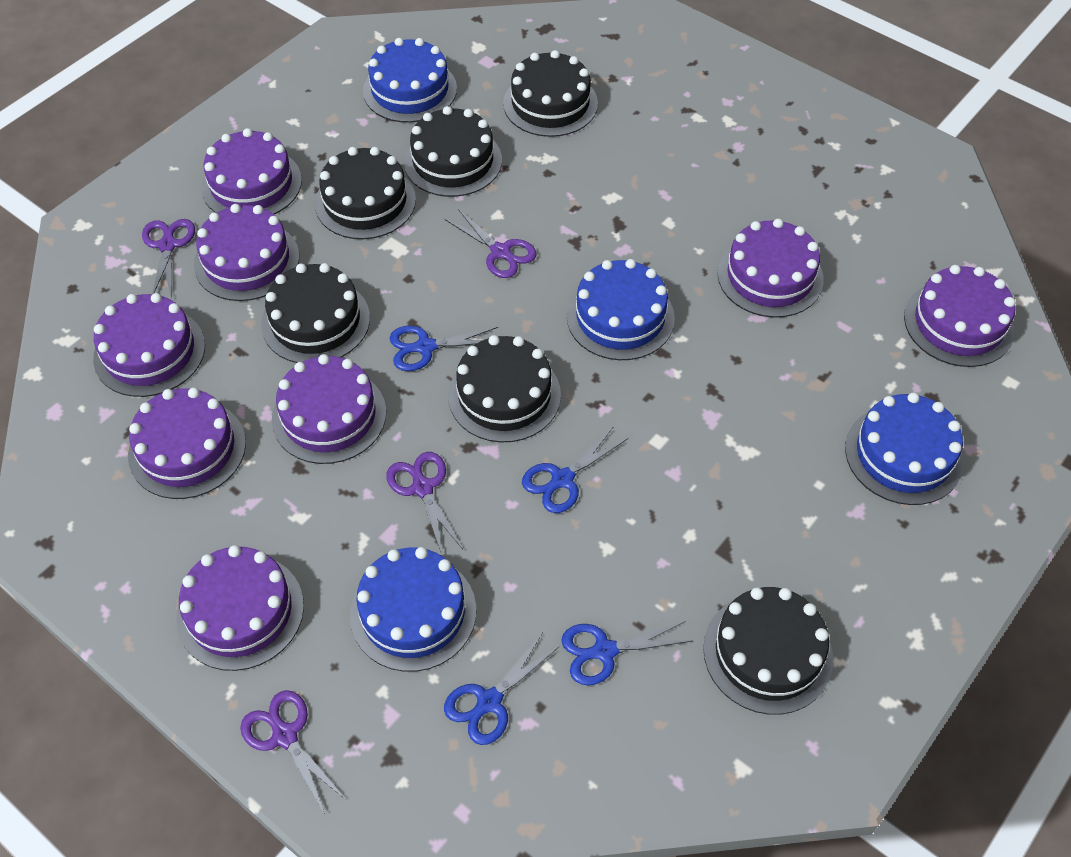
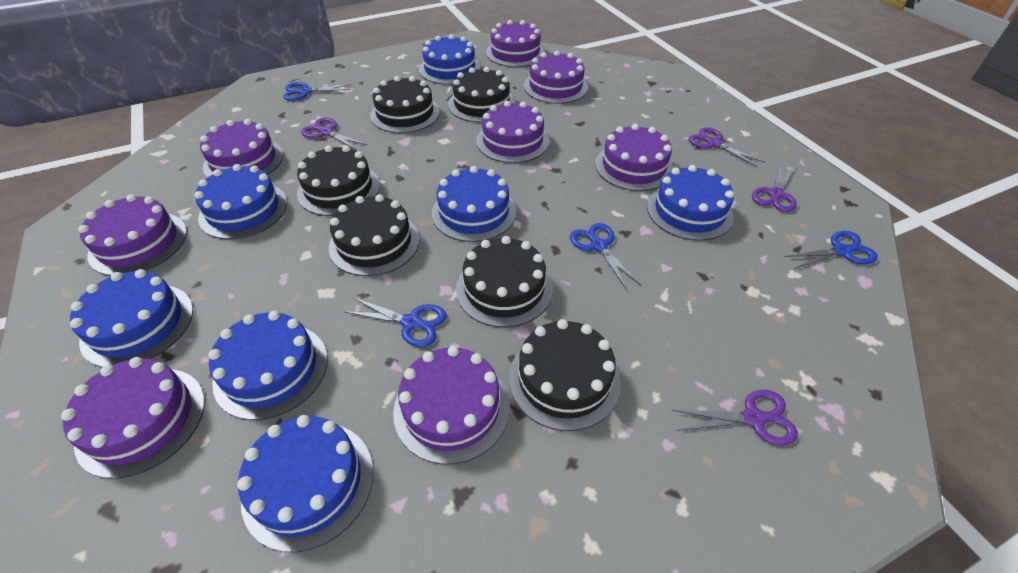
blue cake: 4 -> 7

